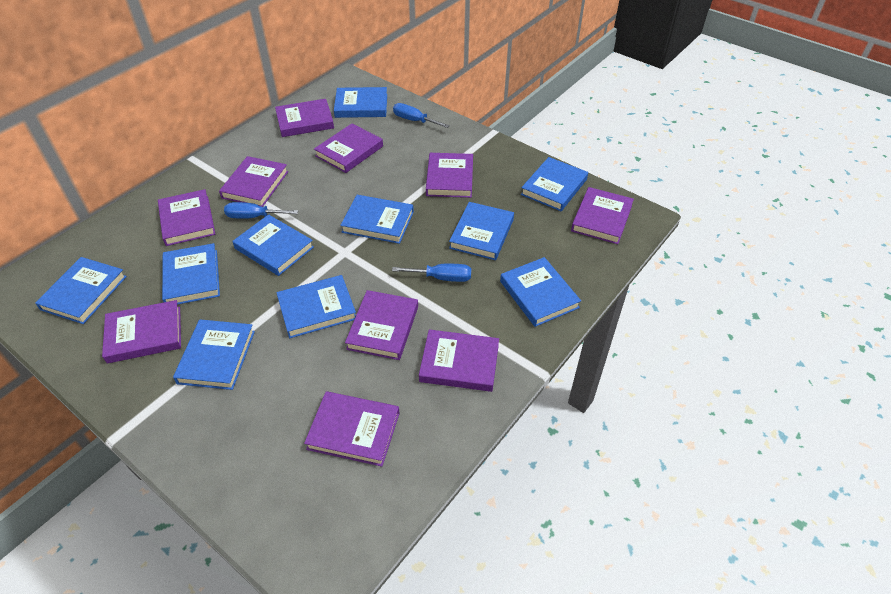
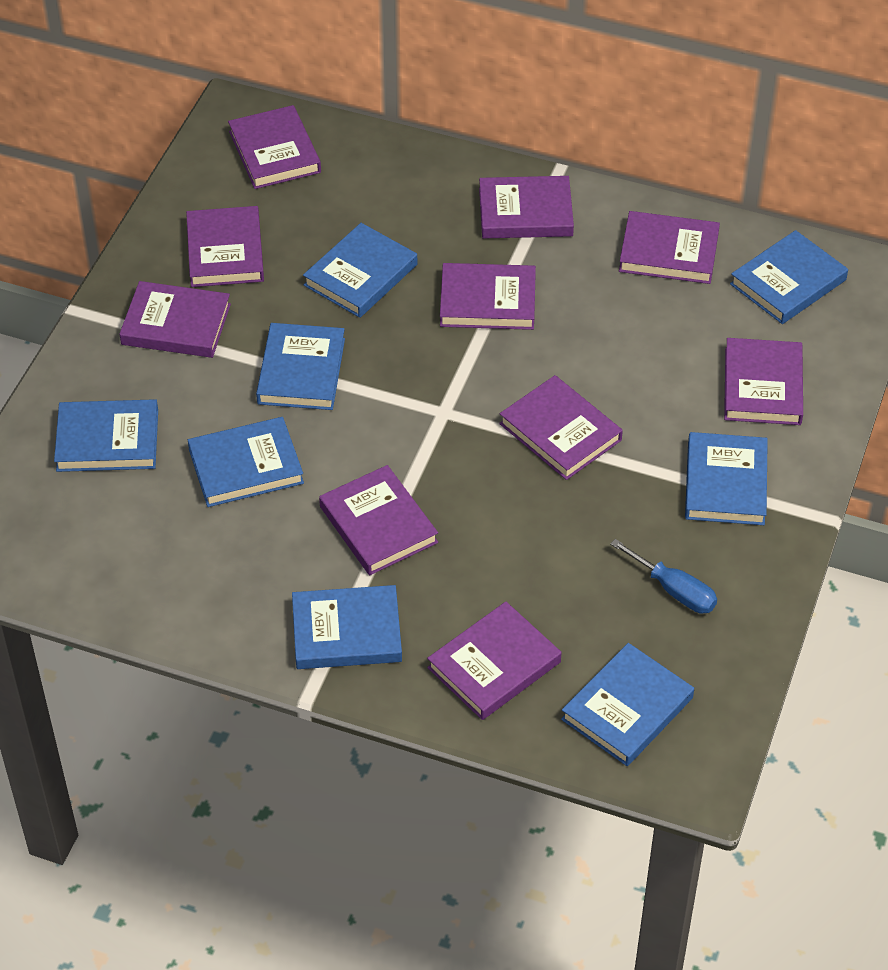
blue book: 10 -> 8
blue screwdriver: 3 -> 1

